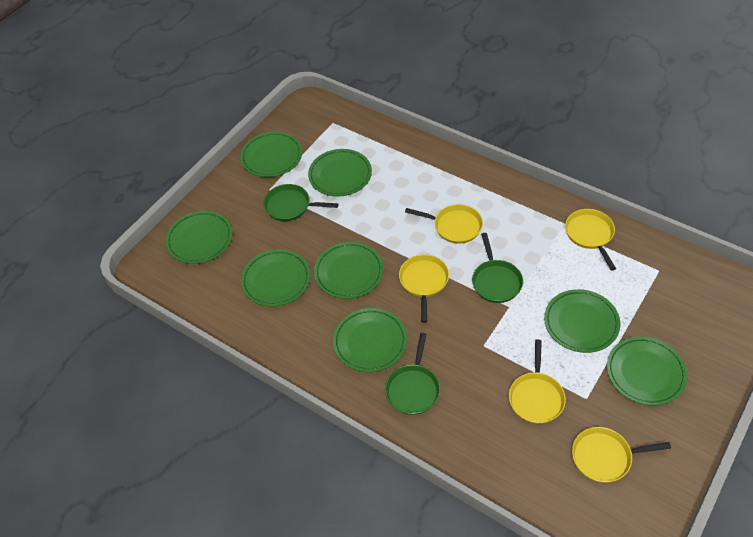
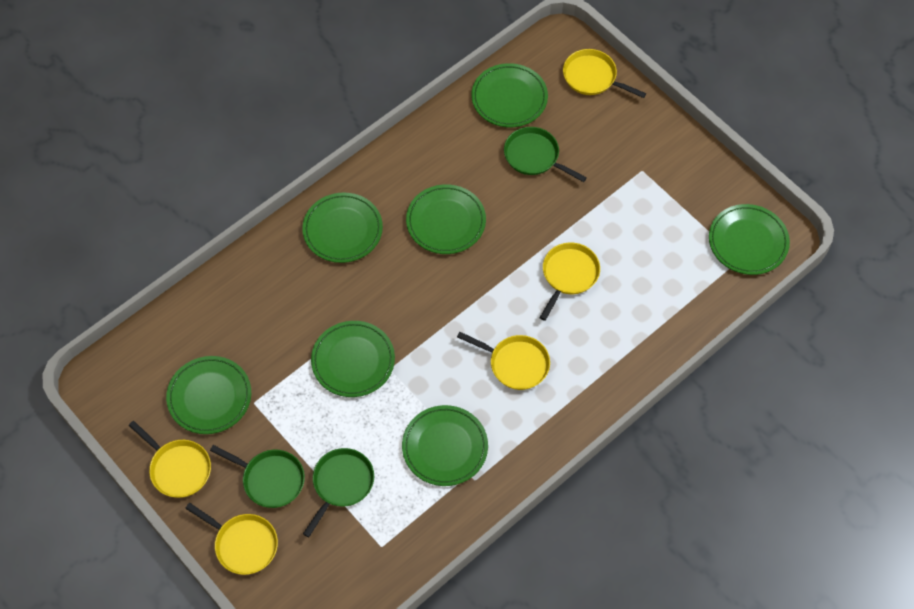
green plate: 8 -> 7

